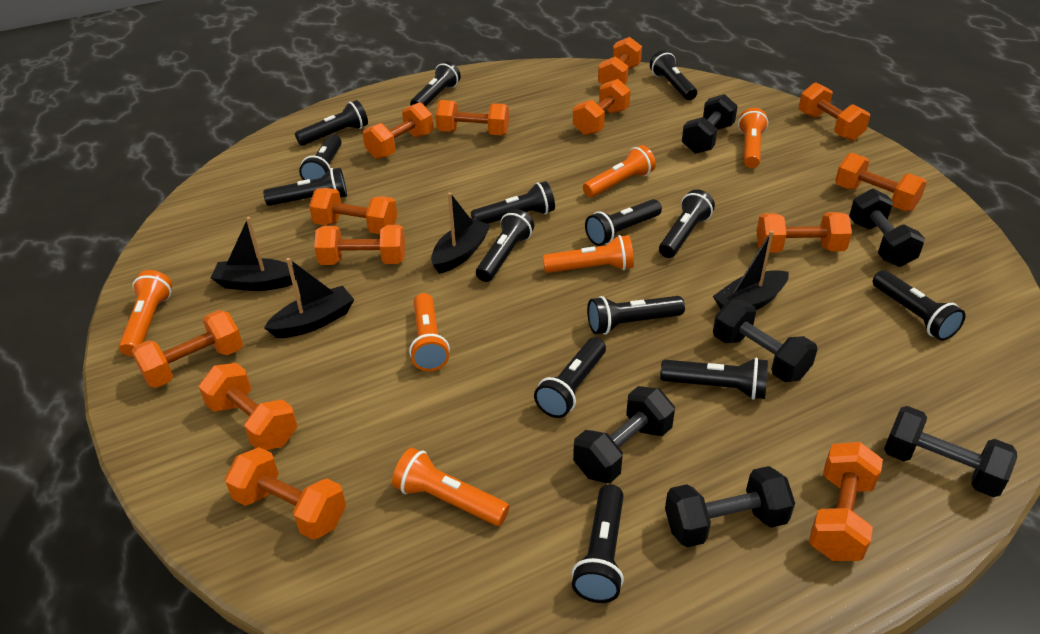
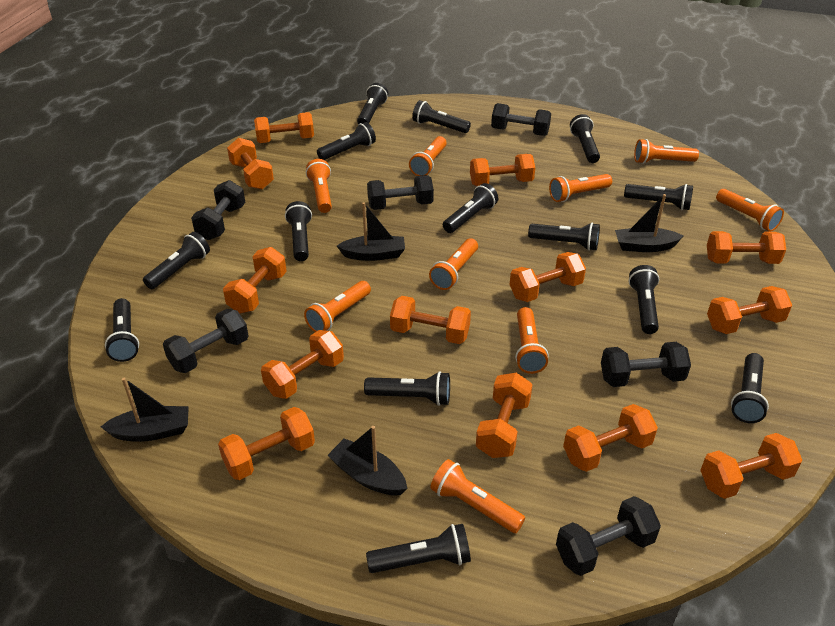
orange flashlight: 6 -> 9

